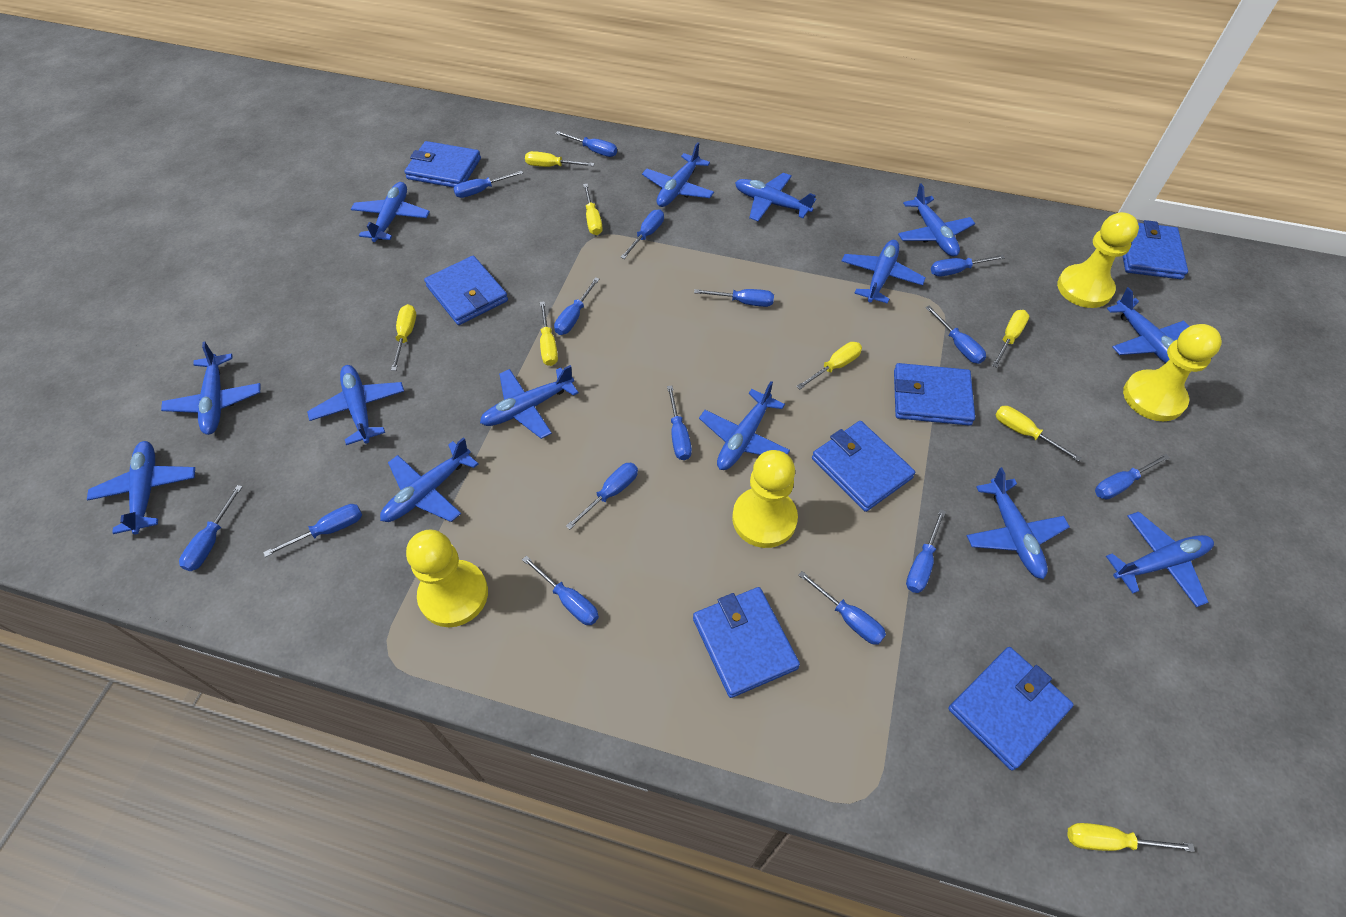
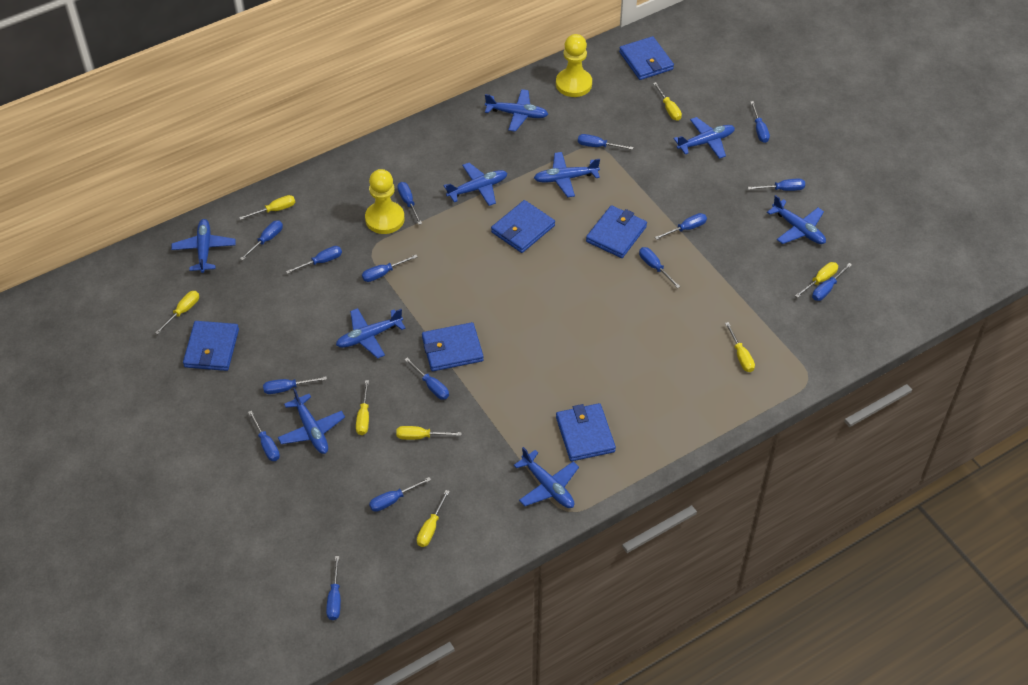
blue plane: 14 -> 9
blue wallet: 7 -> 6
yellow pawn: 4 -> 2

